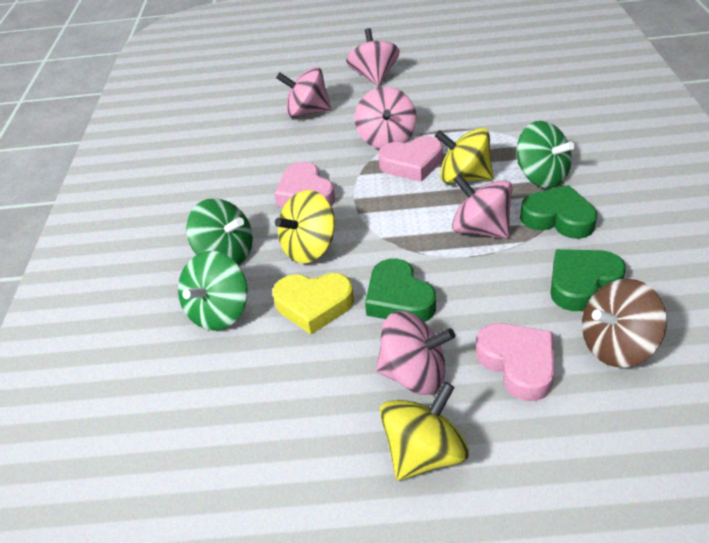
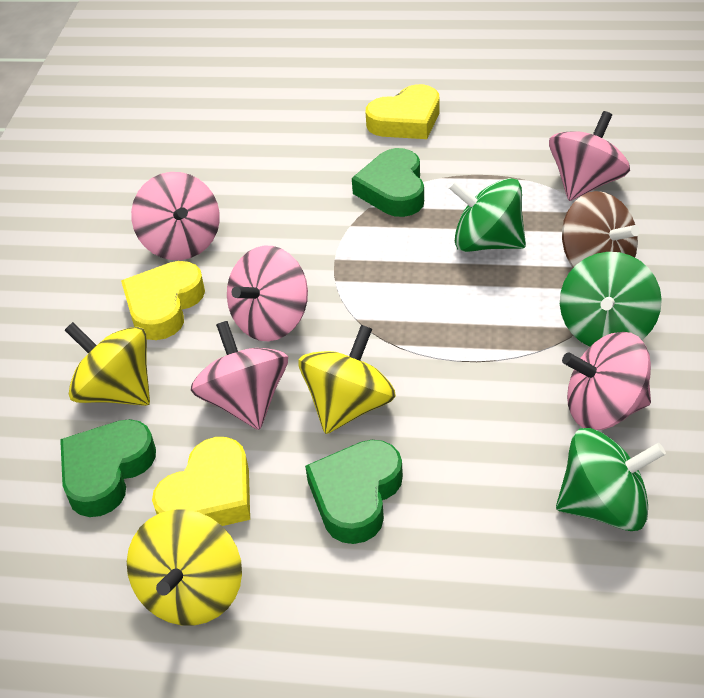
pink heart: 3 -> 0
yellow heart: 1 -> 3

